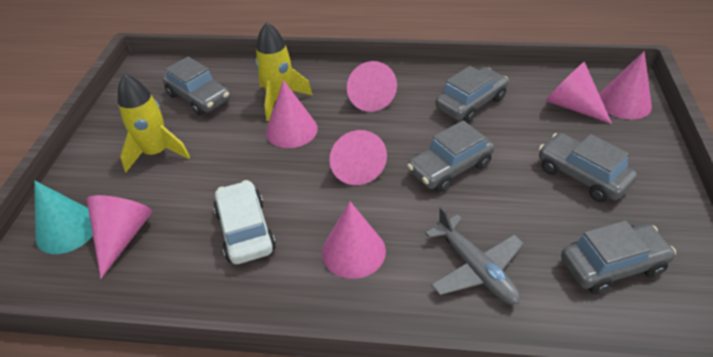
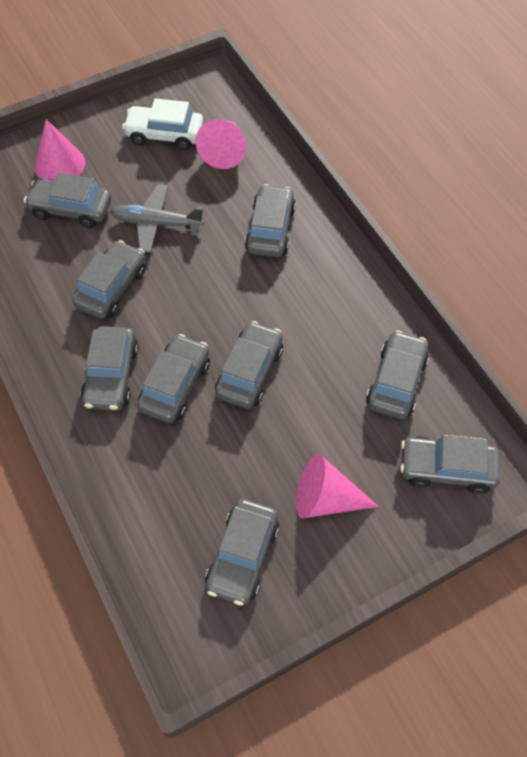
grey car: 5 -> 9
pink cone: 7 -> 3
turquoise cone: 1 -> 0
yellow rocket: 2 -> 0

